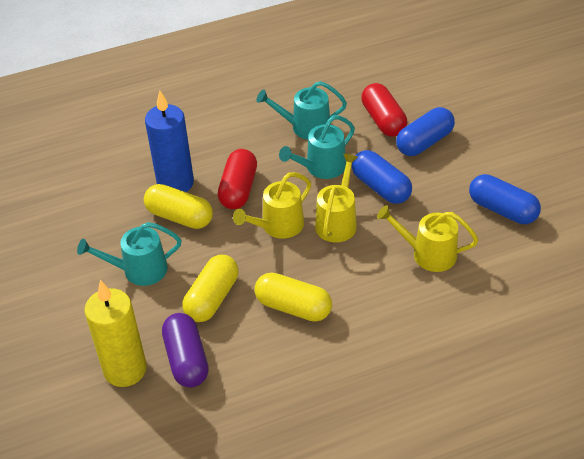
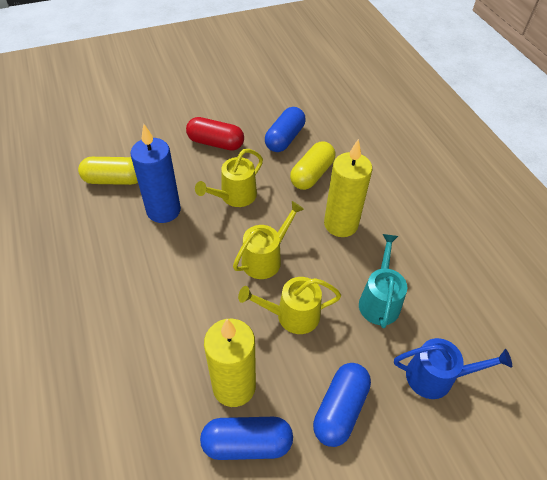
blue watering can: 0 -> 1
purple capsule: 1 -> 0
red capsule: 2 -> 1
turquoise watering can: 3 -> 1
yellow candle: 1 -> 2
yellow capsule: 3 -> 2

